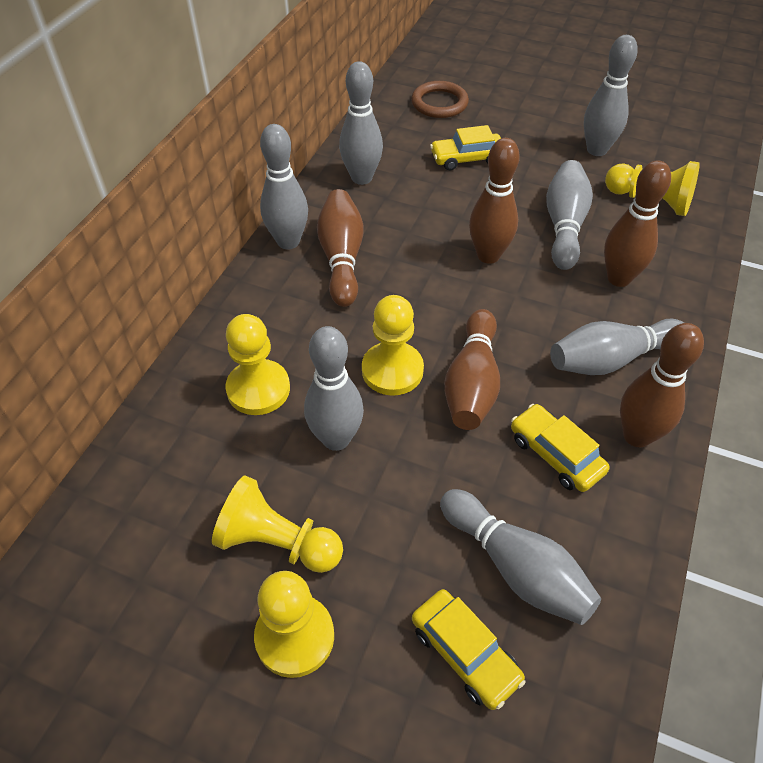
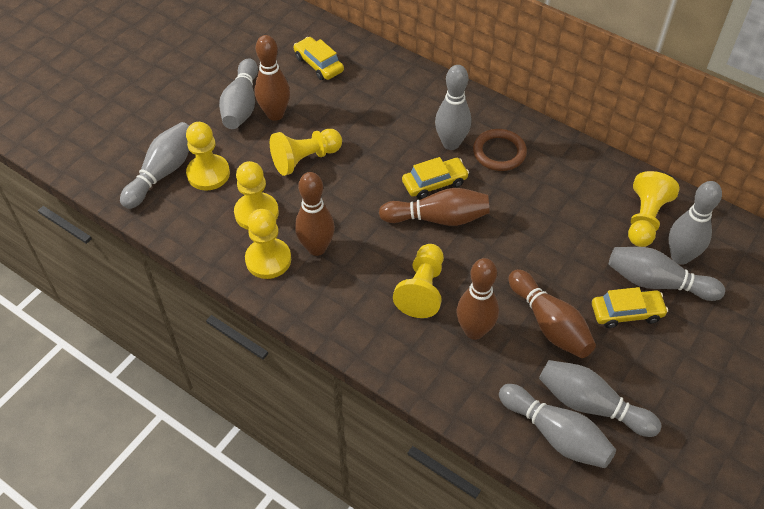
yellow pawn: 5 -> 6

